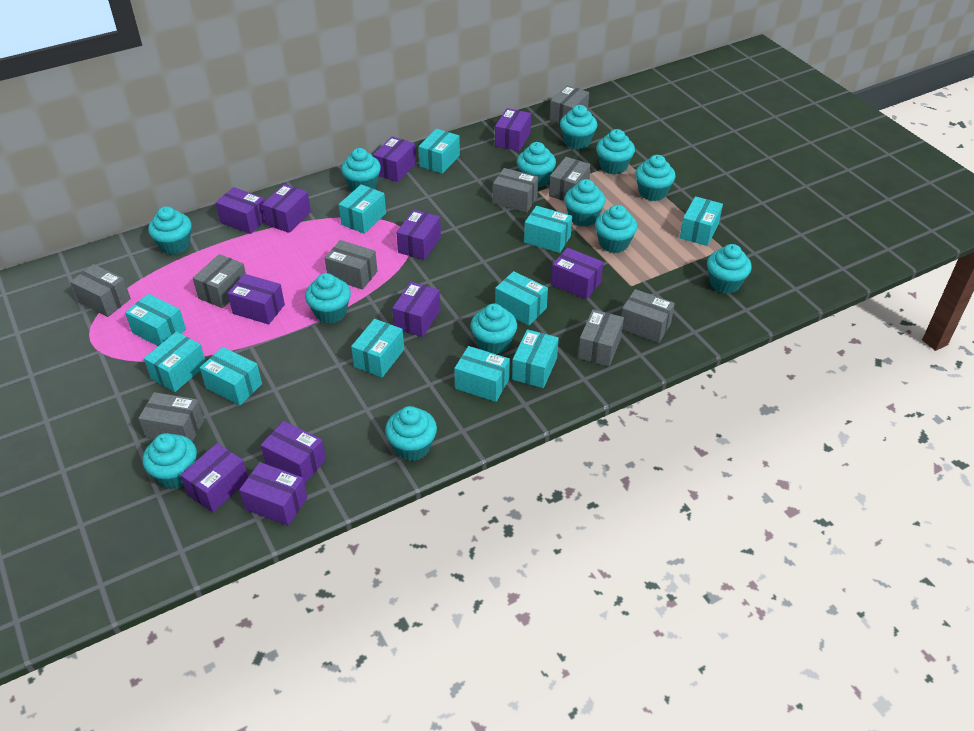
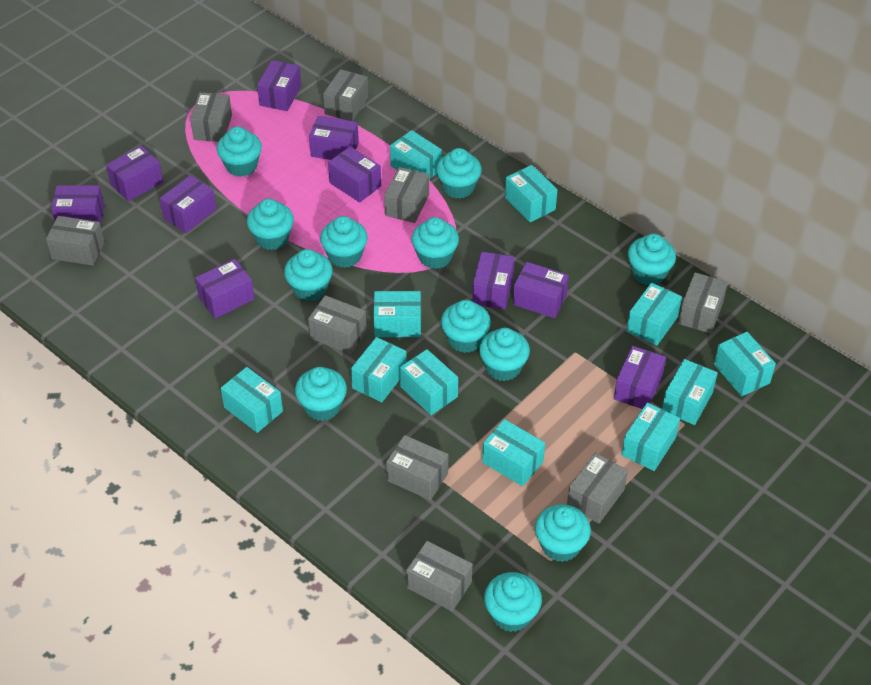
purple box: 11 -> 10
turquoise cupcake: 13 -> 12

